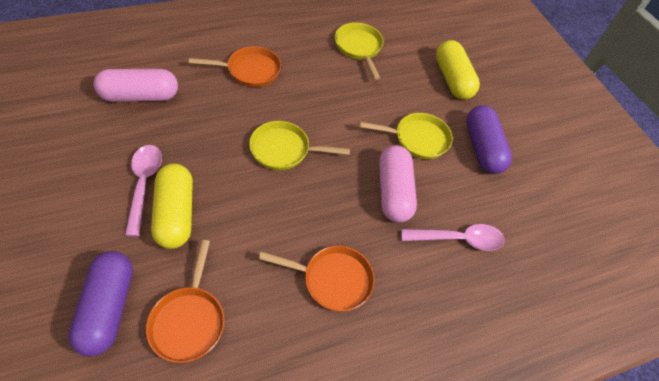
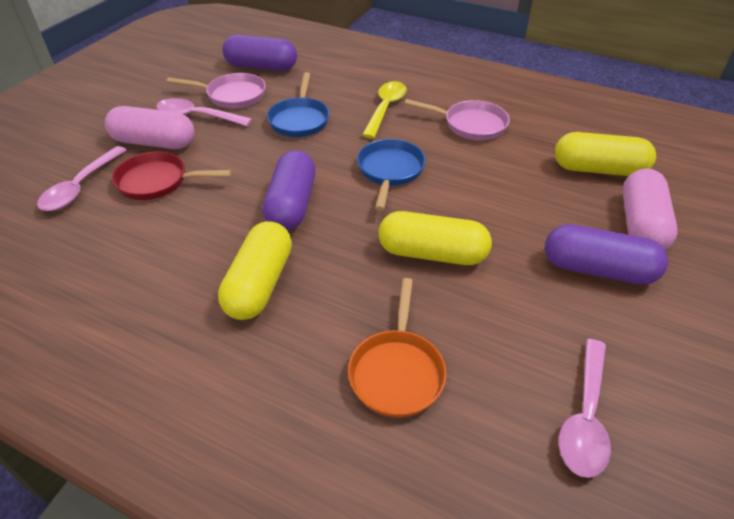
blue pan: 0 -> 2
orange pan: 3 -> 1
pink pan: 0 -> 2
pink spoon: 2 -> 3
purple capsule: 2 -> 3
red pan: 0 -> 1
yellow capsule: 2 -> 3
yellow pan: 3 -> 0
yellow spoon: 0 -> 1

